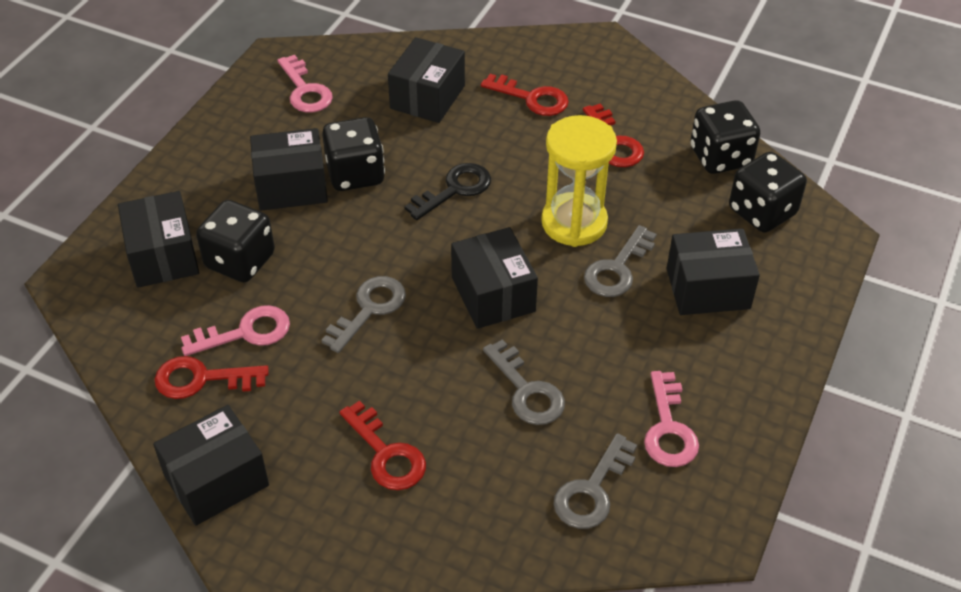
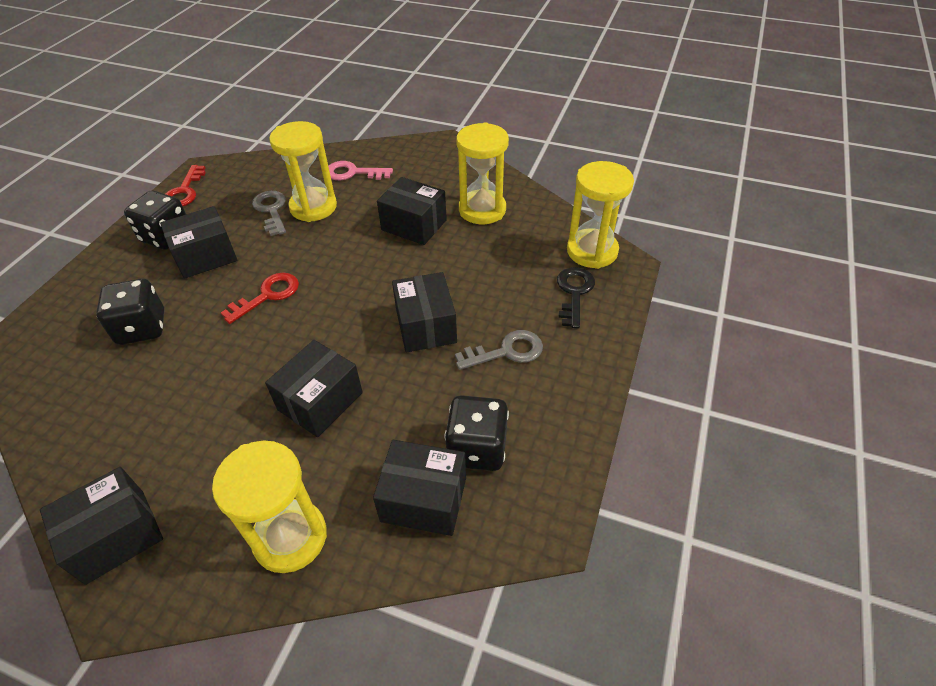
black dice: 4 -> 3
grey key: 4 -> 2
pink key: 3 -> 1
red key: 4 -> 2
yellow hourglass: 1 -> 4

